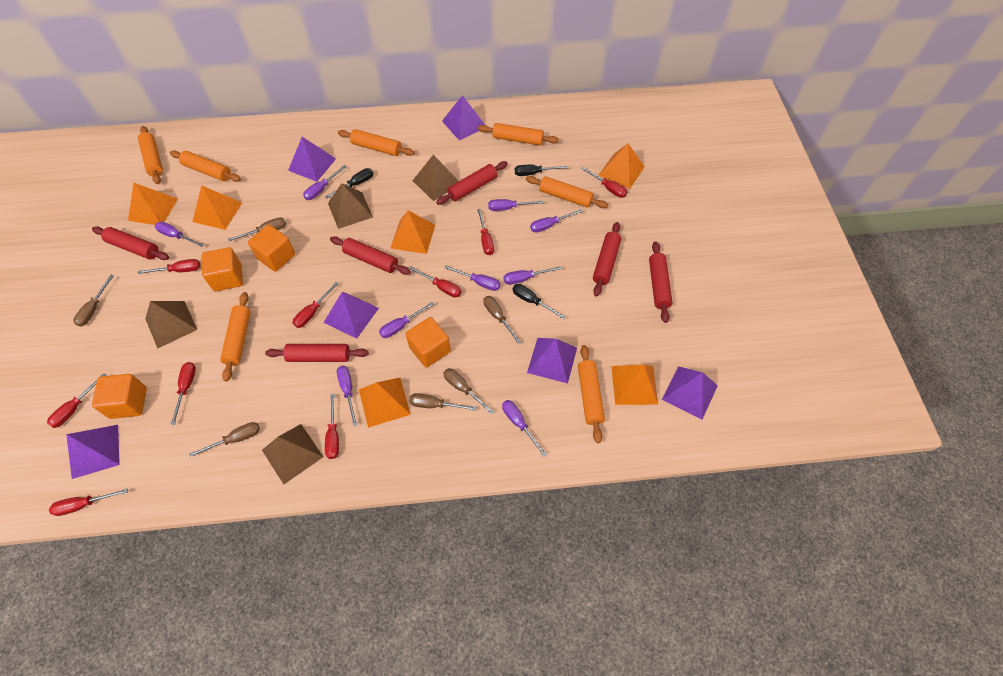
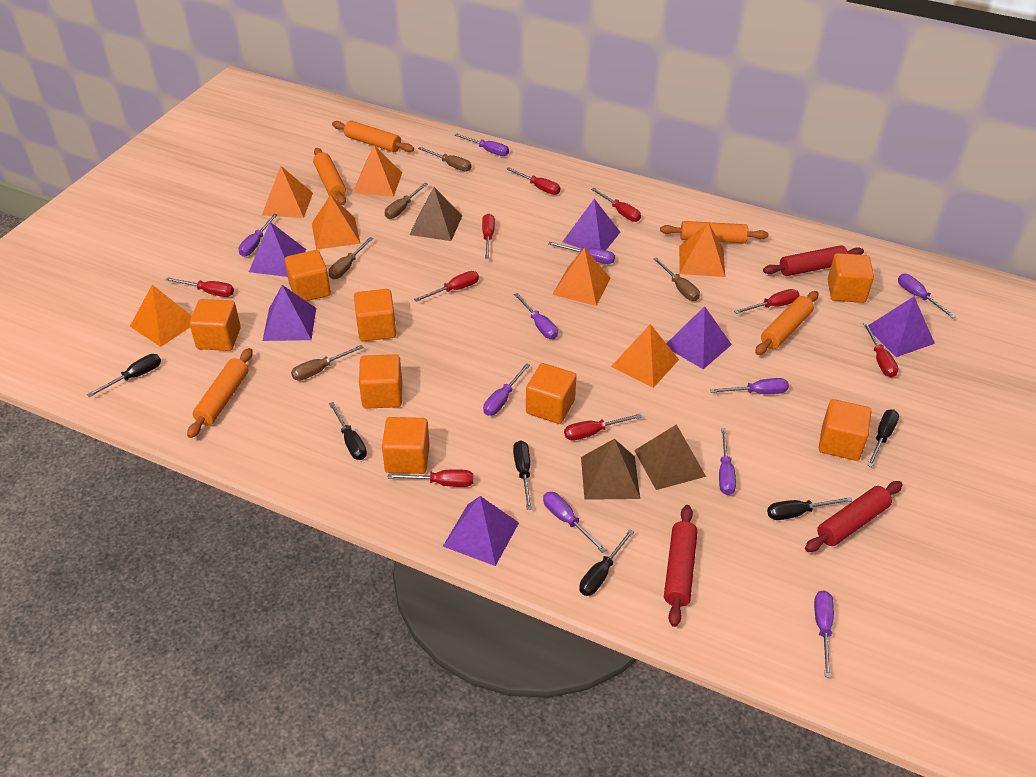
black screwdriver: 3 -> 6
brown pyramid: 4 -> 3
brown screwdriver: 6 -> 5
orange cube: 4 -> 8
orange pyramid: 6 -> 7
orange rolling pin: 7 -> 5
purple screwdriver: 9 -> 10
red rolling pin: 6 -> 3

